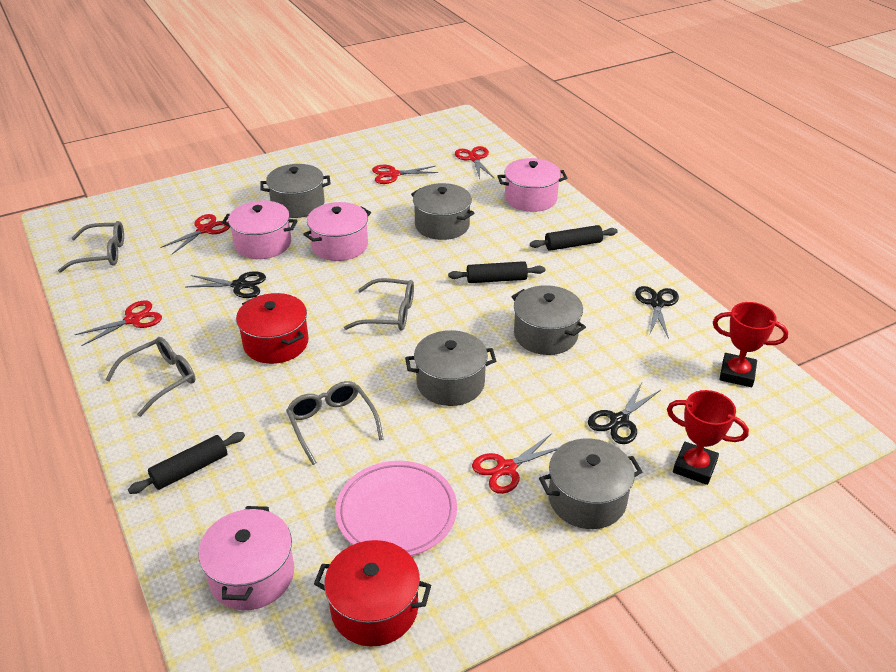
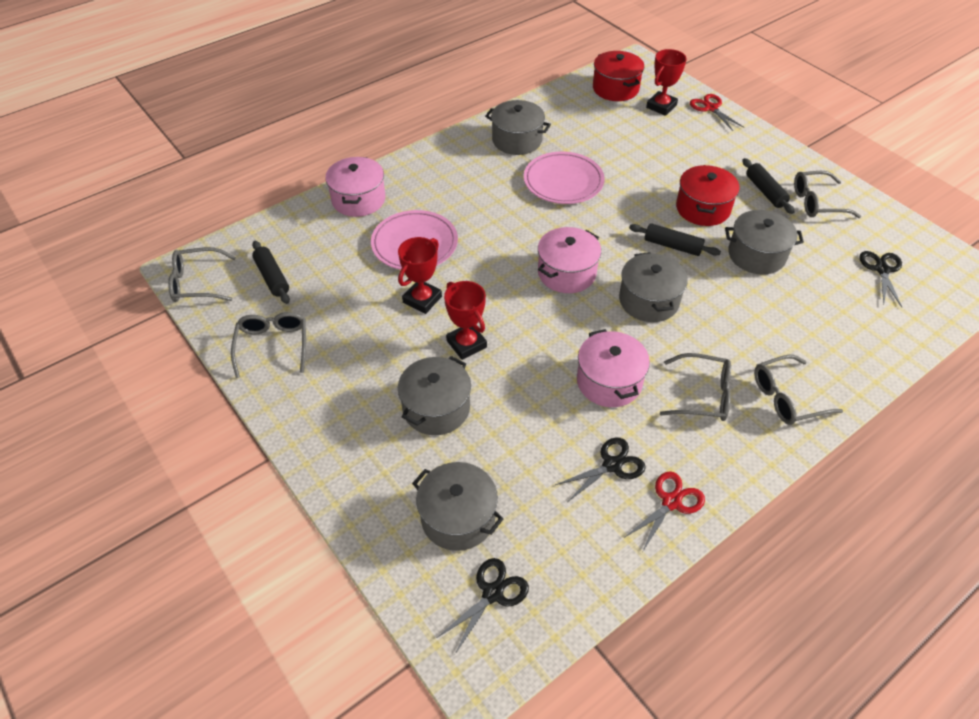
grey glasses: 4 -> 5
pink plate: 1 -> 2
pink pot: 4 -> 3
red scissors: 5 -> 2
red trophy: 2 -> 3

